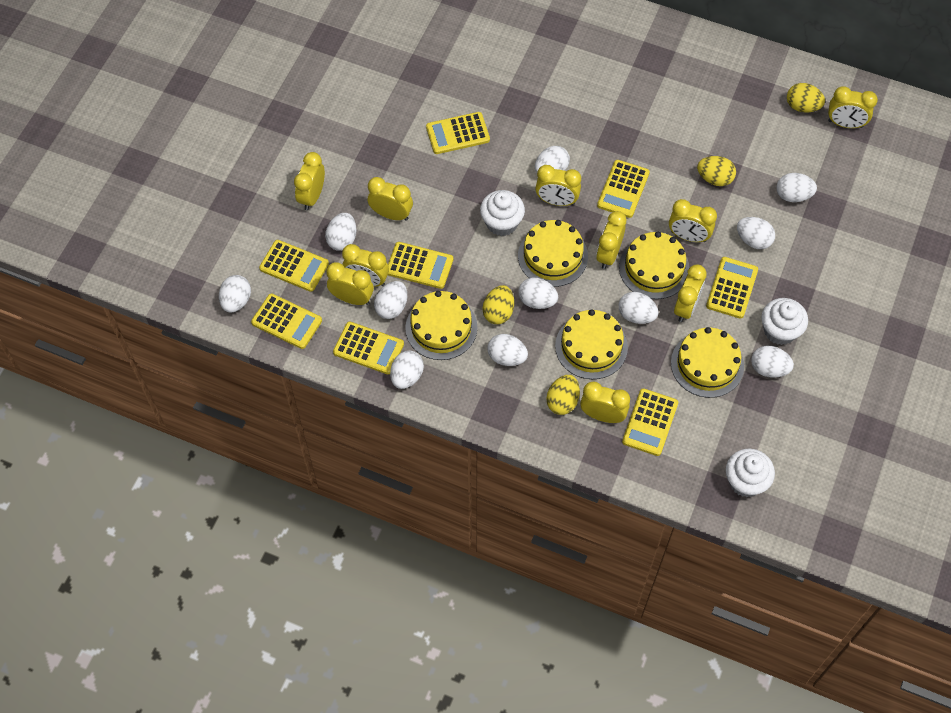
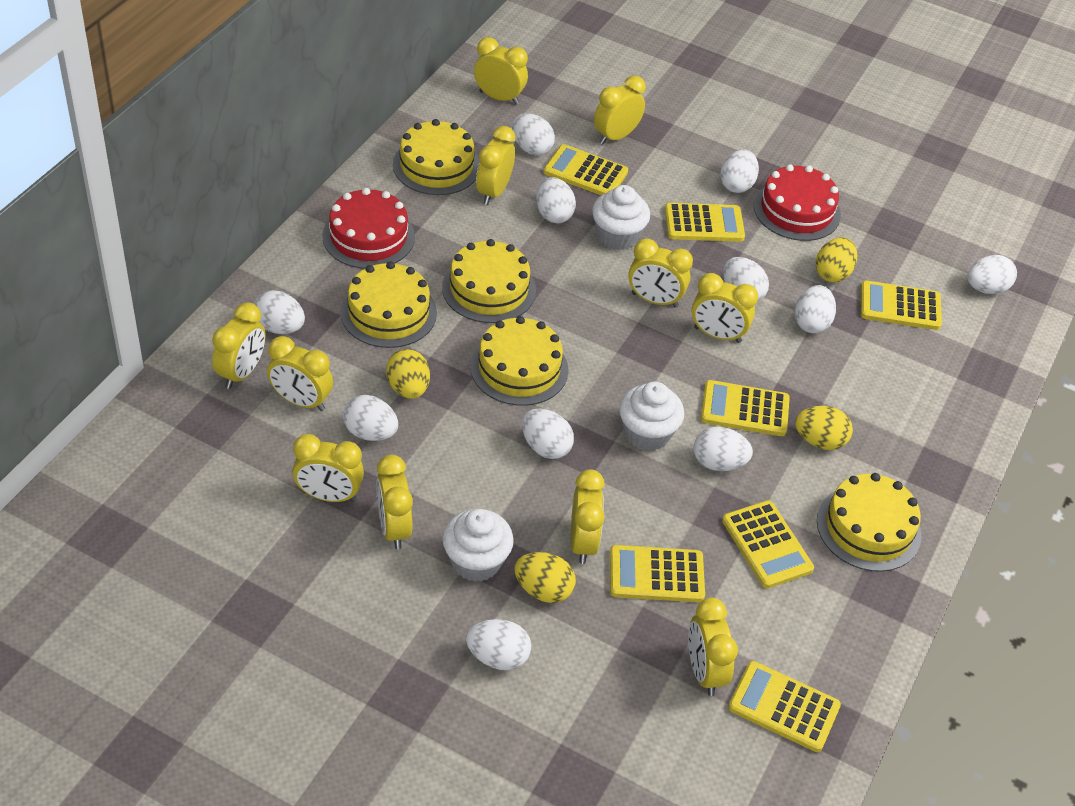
red cake: 0 -> 2
yellow calculator: 8 -> 7
yellow clock: 10 -> 11

